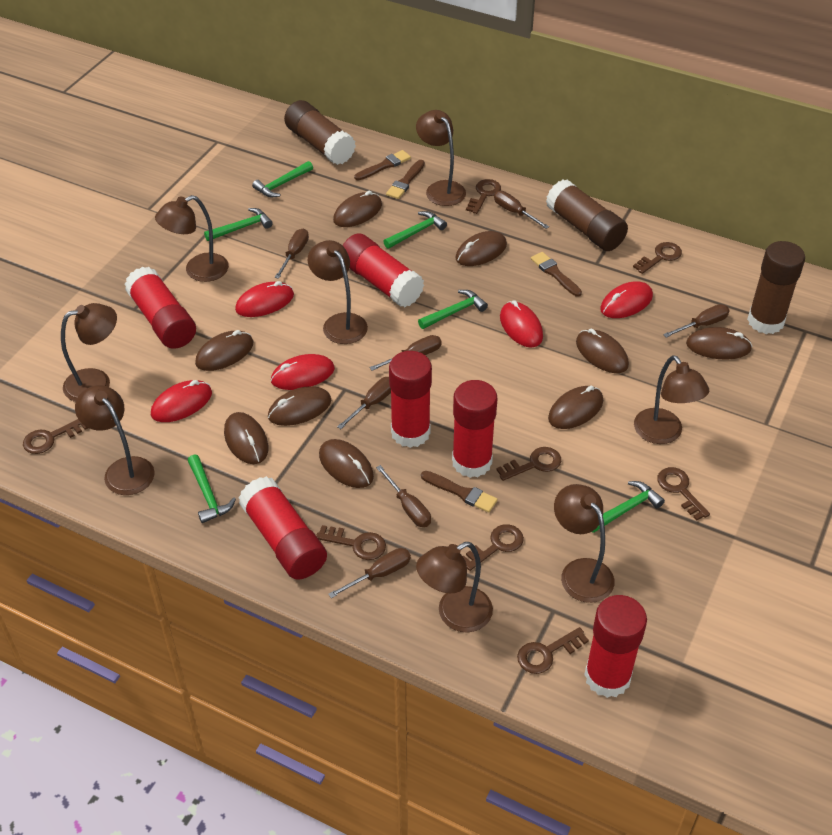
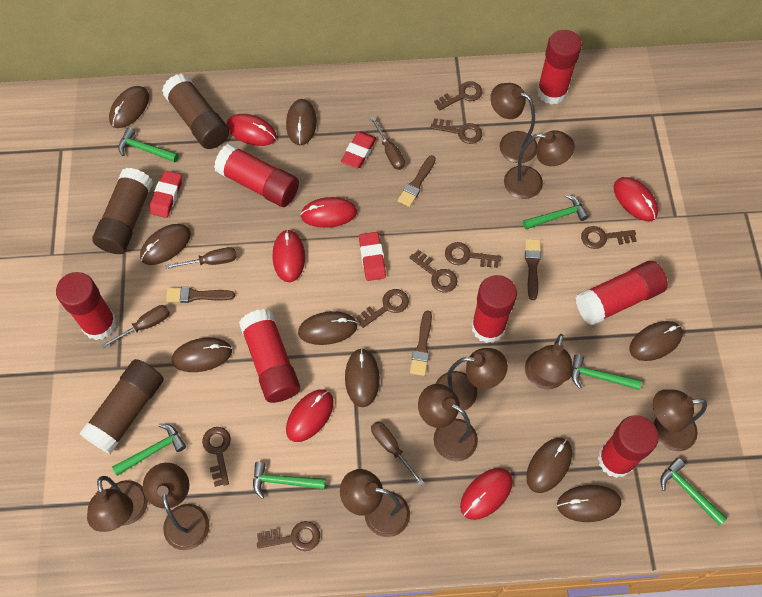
brown lamp: 8 -> 9
brown screwdriver: 7 -> 4
red eraser: 0 -> 3
red glue stick: 6 -> 7
red mouse: 5 -> 6

